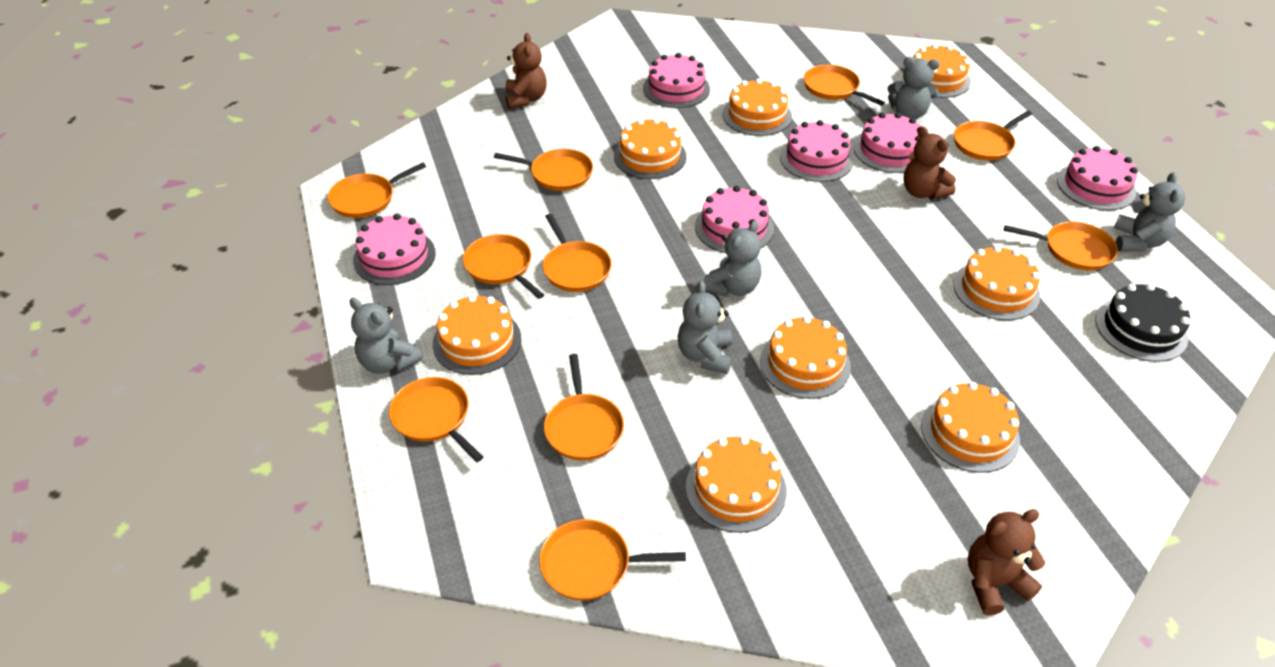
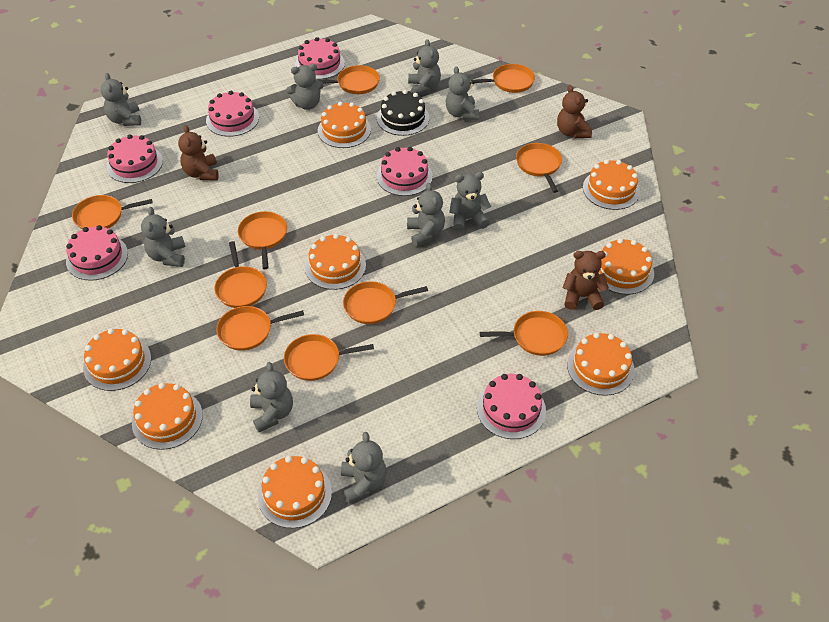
grey teddy bear: 5 -> 9

